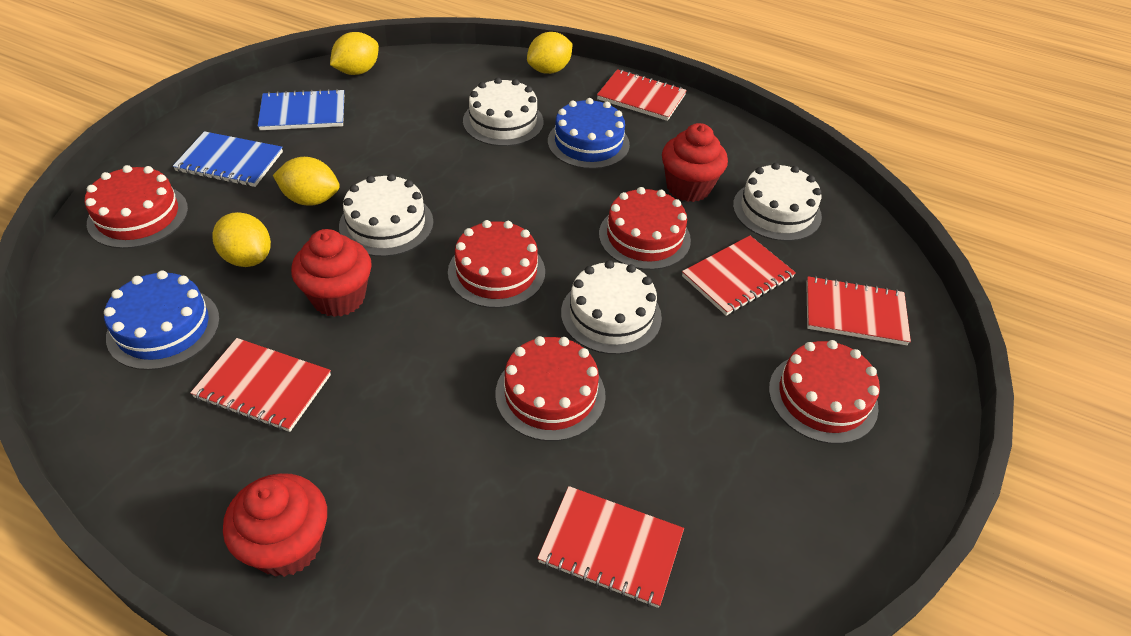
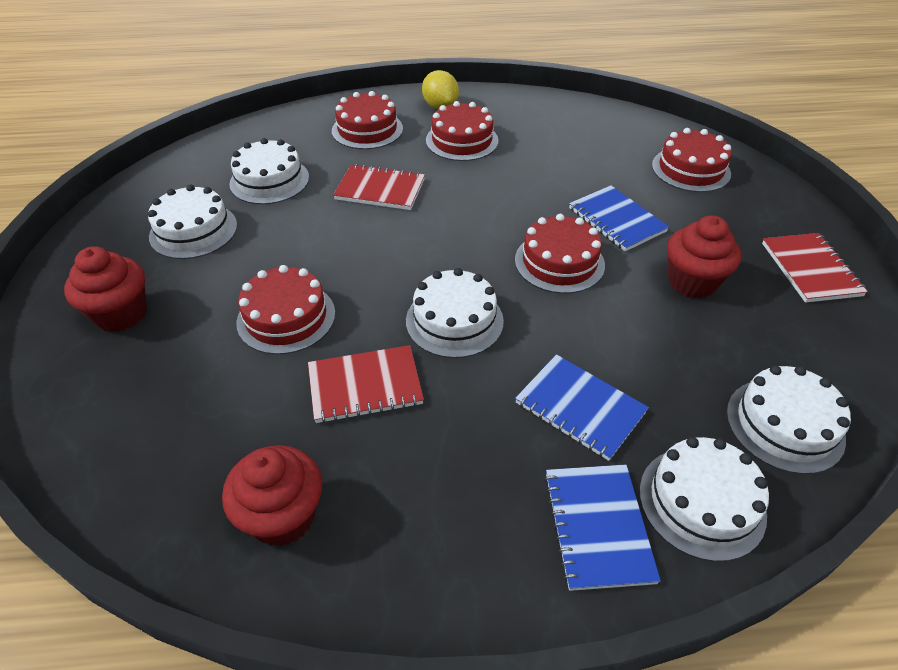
blue cake: 2 -> 0
blue notebook: 2 -> 3
red notebook: 5 -> 3
white cake: 4 -> 5
yellow lemon: 4 -> 1

